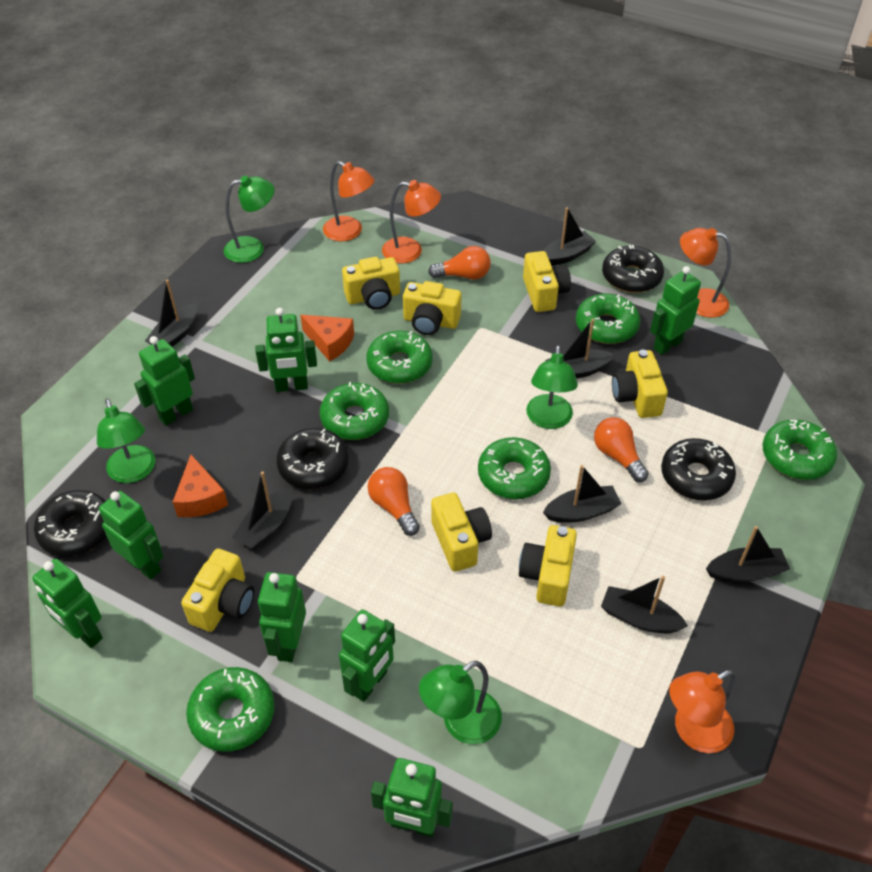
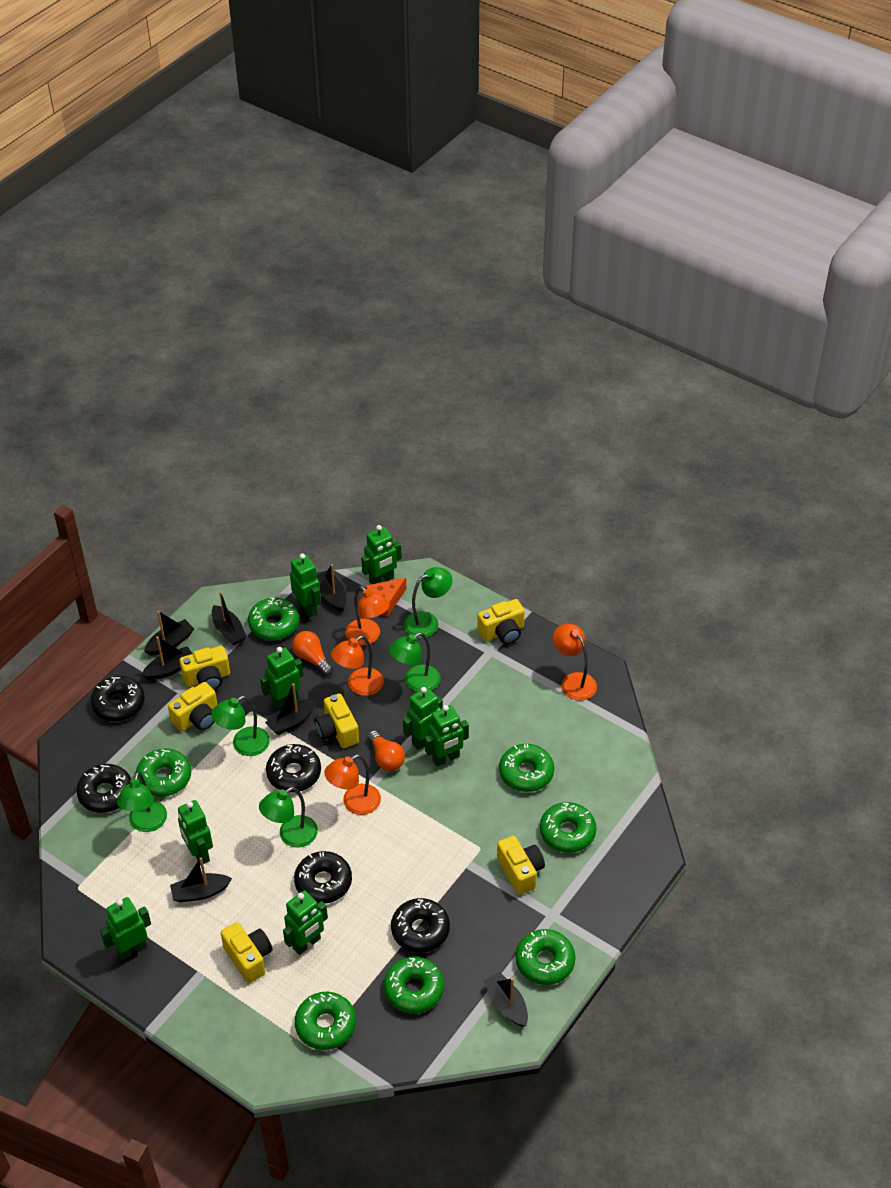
black donut: 4 -> 5
green donut: 6 -> 7
green lamp: 4 -> 5
orange cheese: 2 -> 1
orange light bulb: 3 -> 2
yellow camera: 7 -> 6

